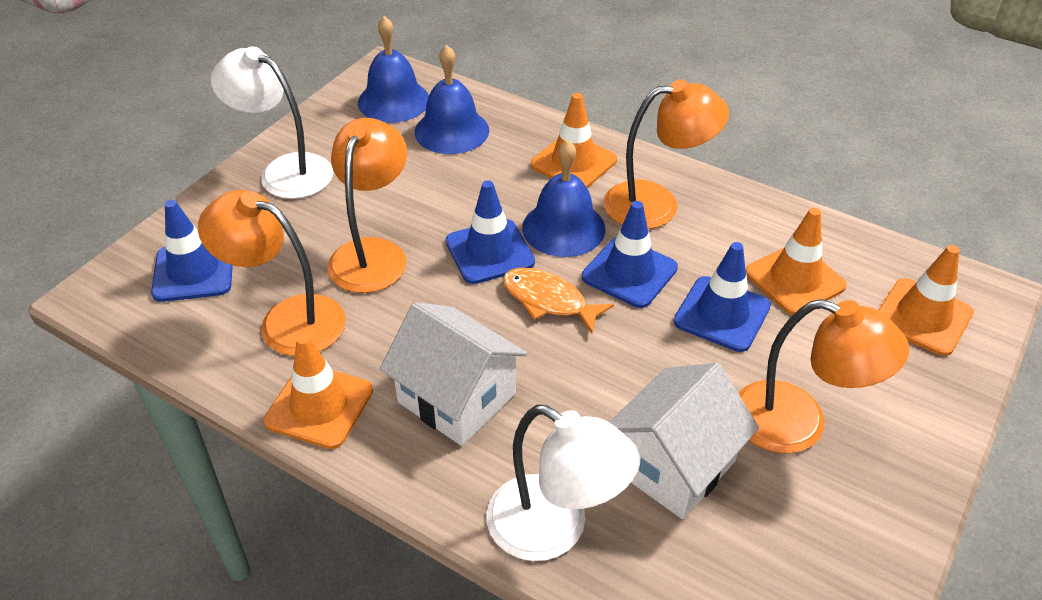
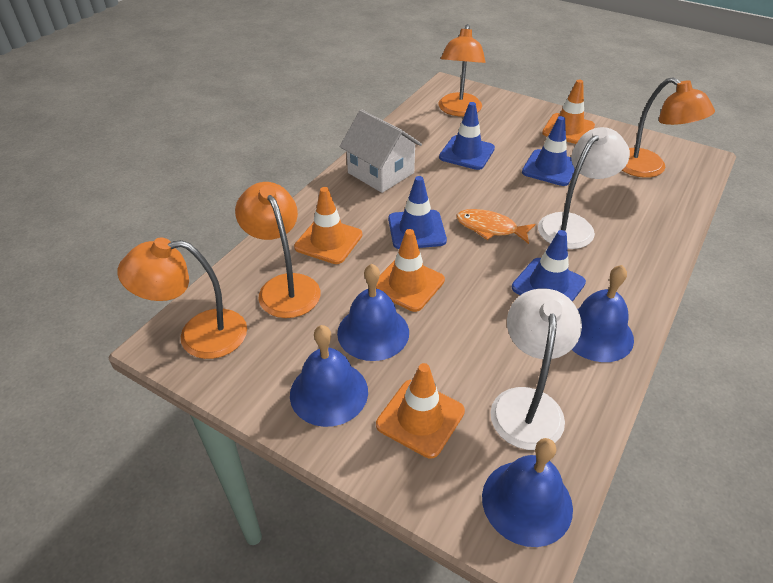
blue bell: 3 -> 4
white house: 2 -> 1

